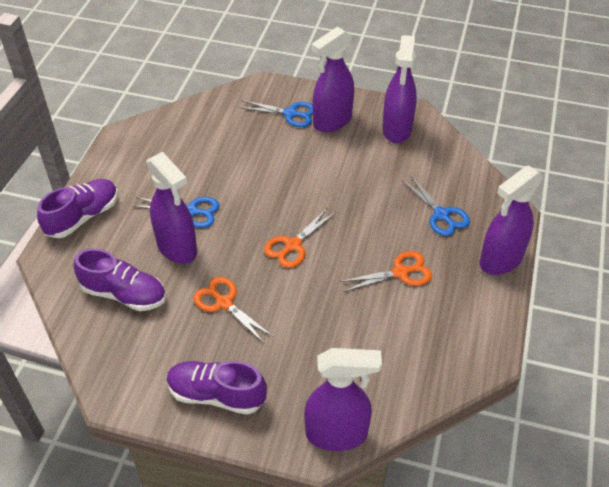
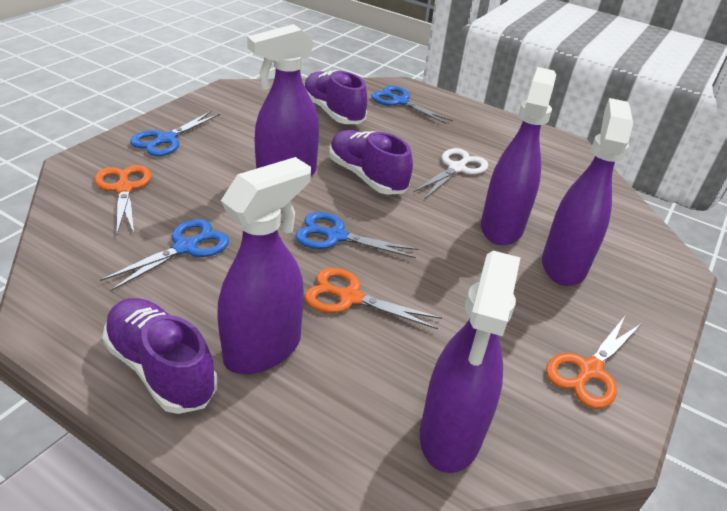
blue scissors: 3 -> 4
white scissors: 0 -> 1

